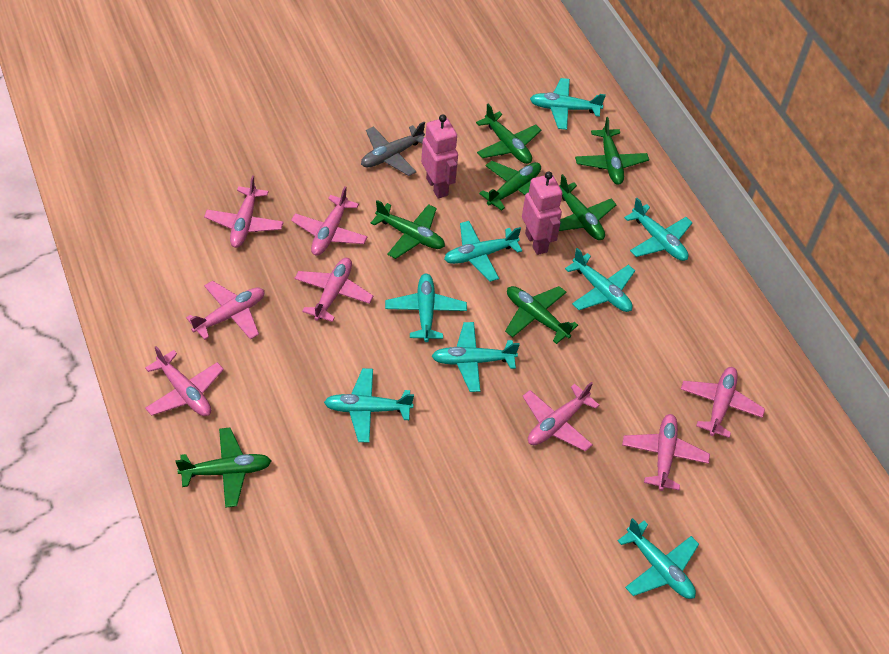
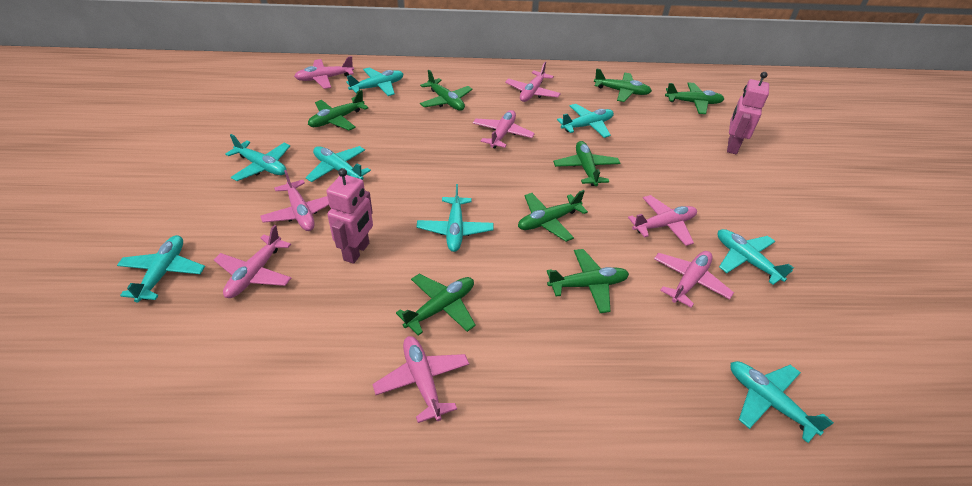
green plane: 7 -> 8
grey plane: 1 -> 0

